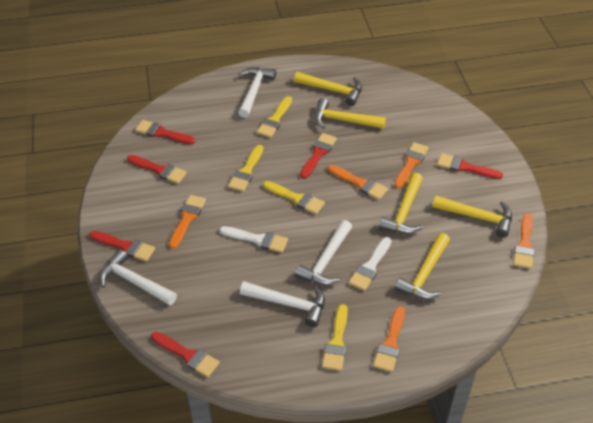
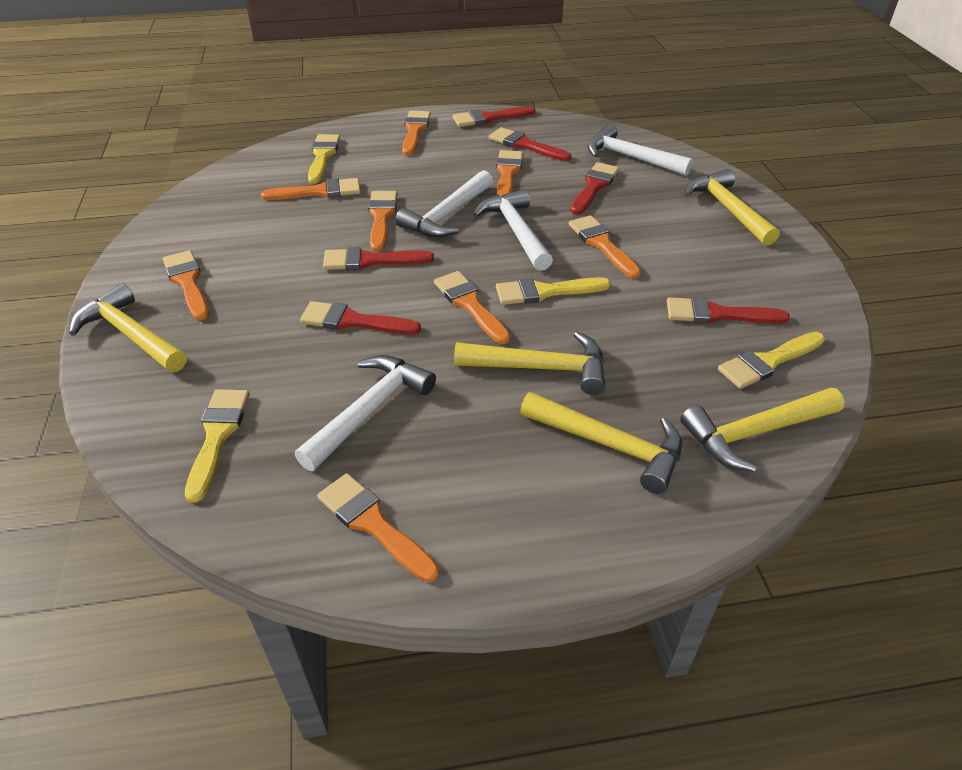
orange brush: 5 -> 8
white brush: 2 -> 0

